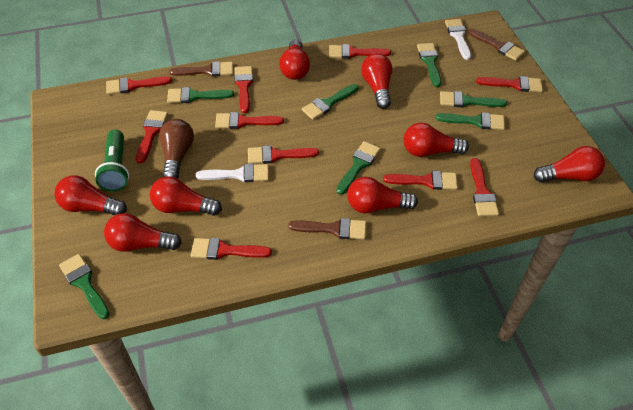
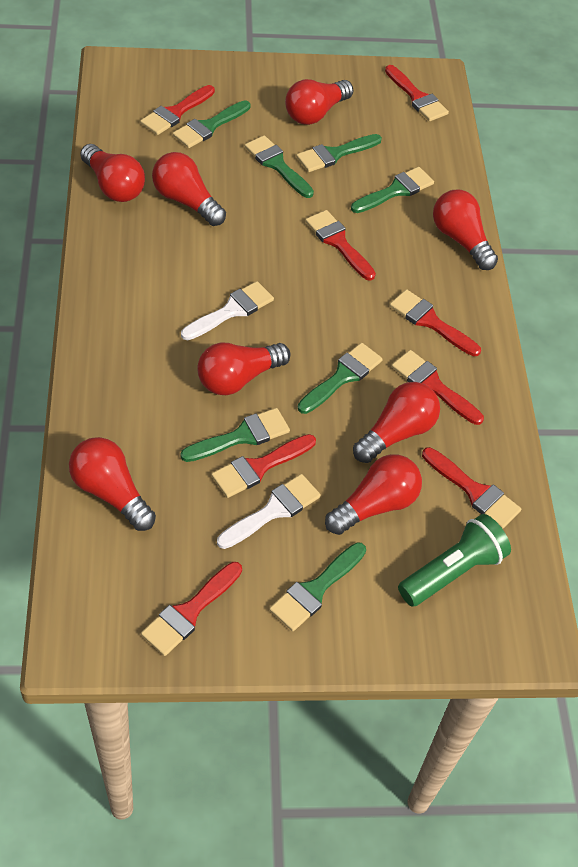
brown brush: 3 -> 0
brown light bulb: 1 -> 0
red brush: 10 -> 8

